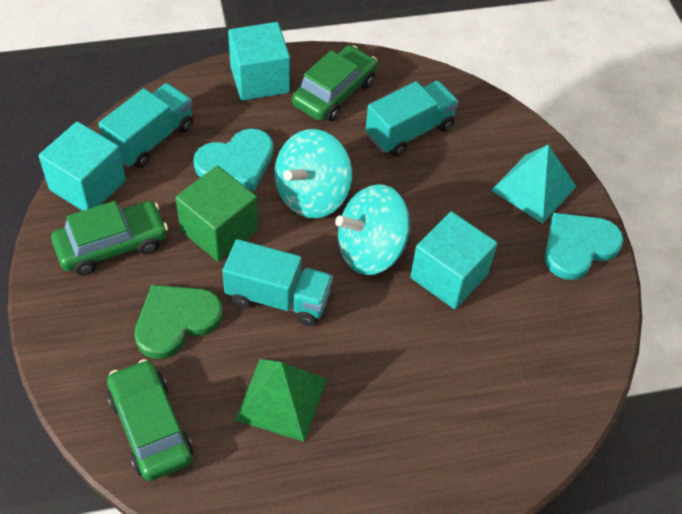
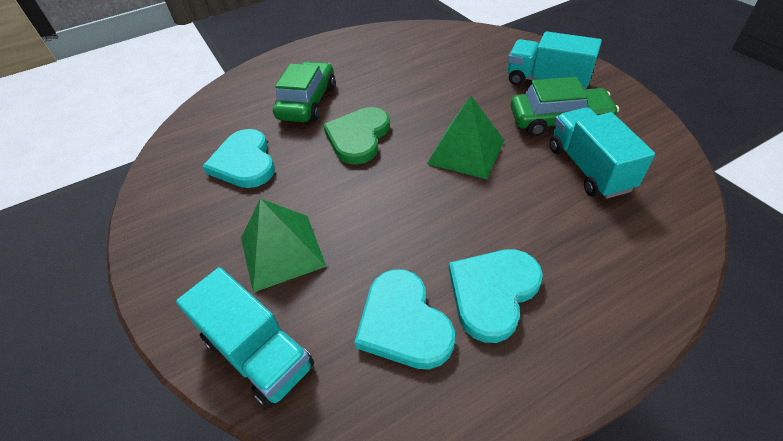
green car: 3 -> 2
green cube: 1 -> 0
green pyramid: 1 -> 2
turquoise cube: 3 -> 0
turquoise heart: 2 -> 3
turquoise pyramid: 1 -> 0
turquoise spinning top: 2 -> 0

